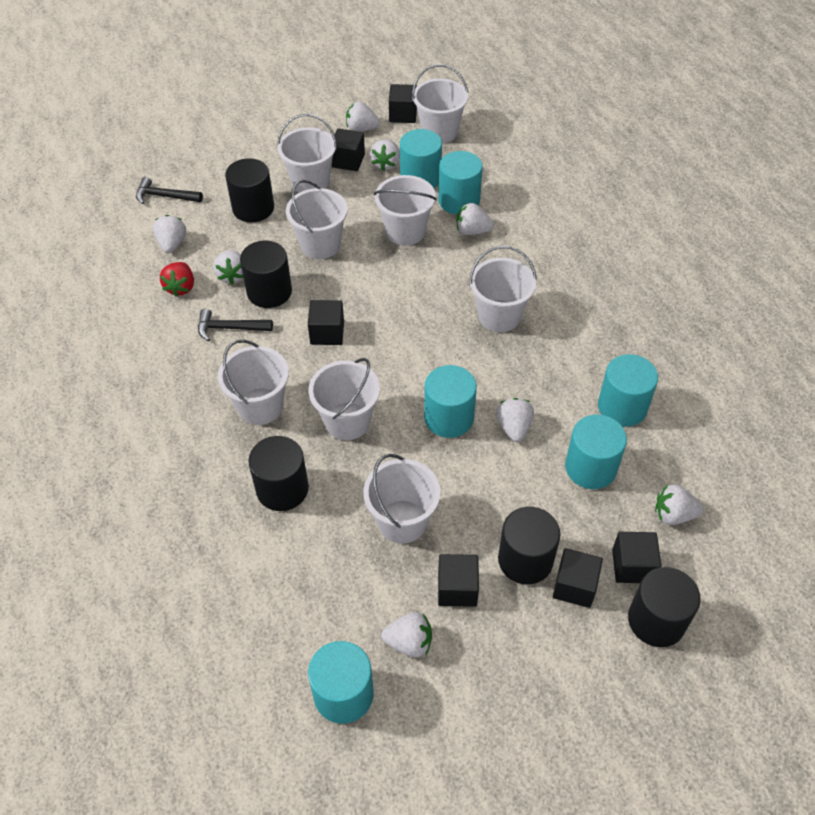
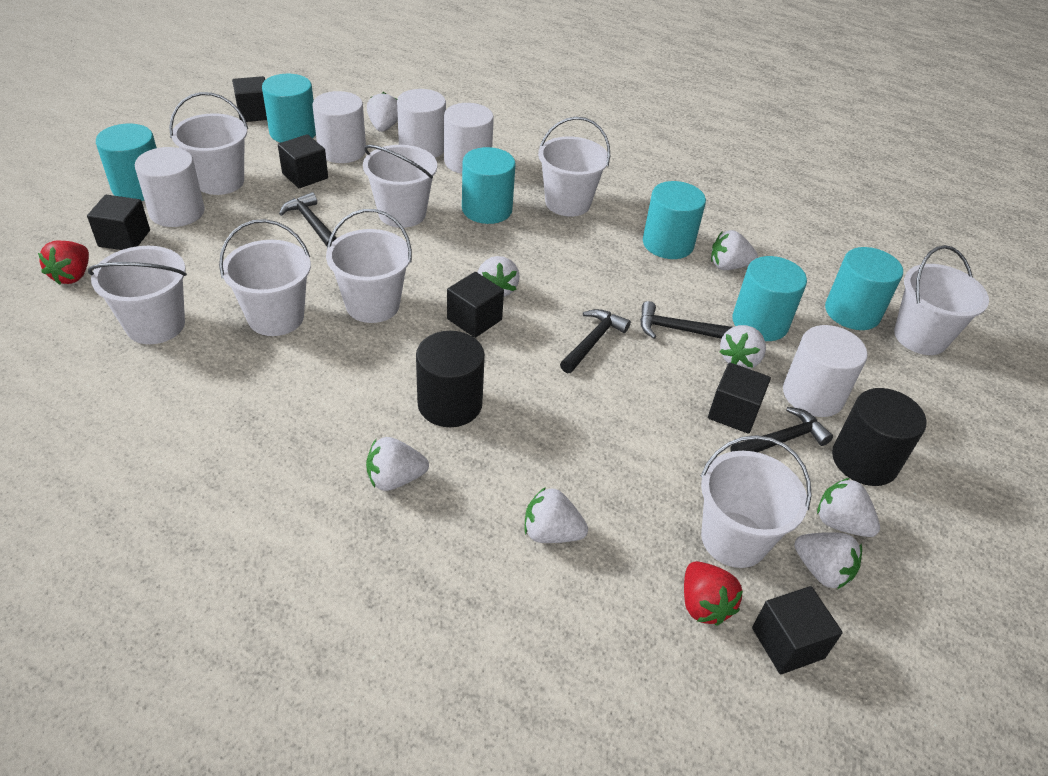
black cylinder: 5 -> 2
black hammer: 2 -> 4
red strawberry: 1 -> 2
white cylinder: 0 -> 5

